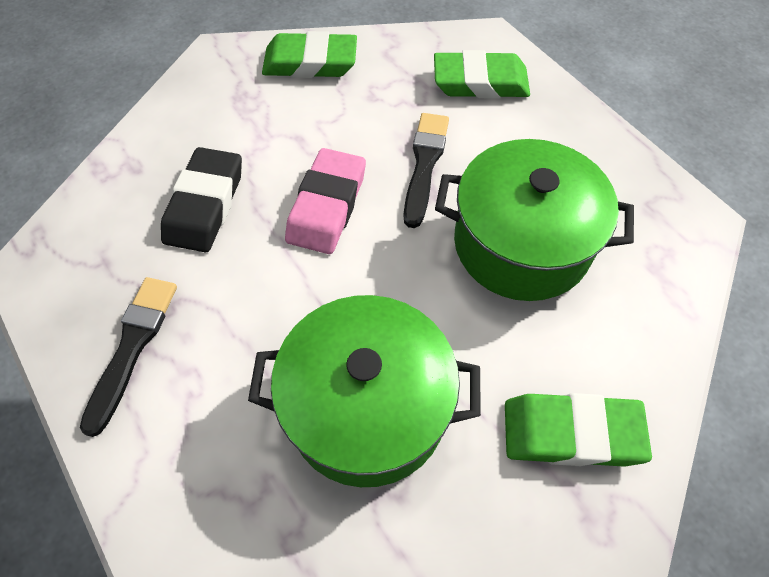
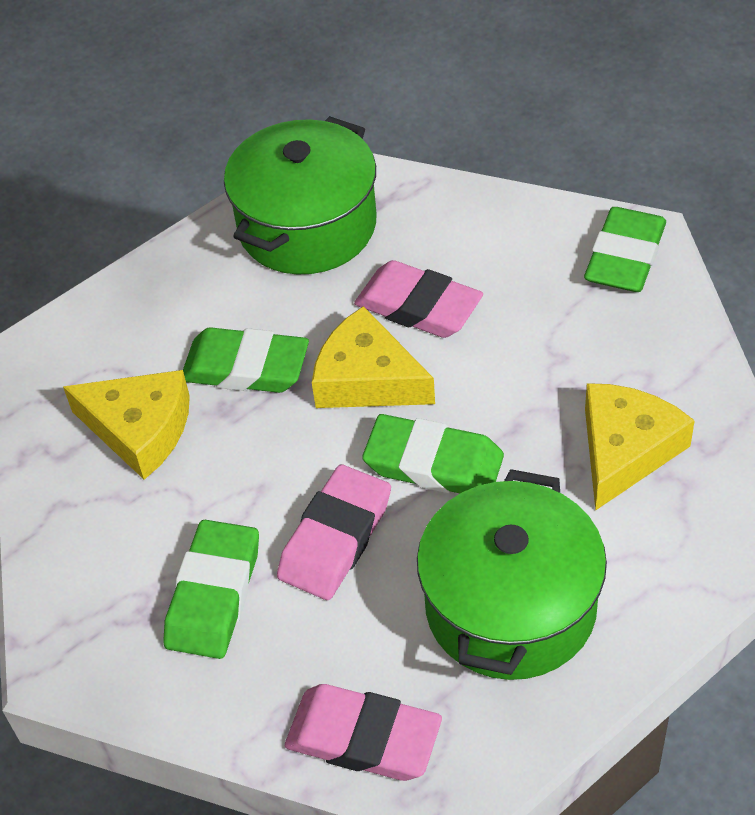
black brush: 2 -> 0
black eraser: 1 -> 0
green eraser: 3 -> 4
pink eraser: 1 -> 3
yellow cheese: 0 -> 3

